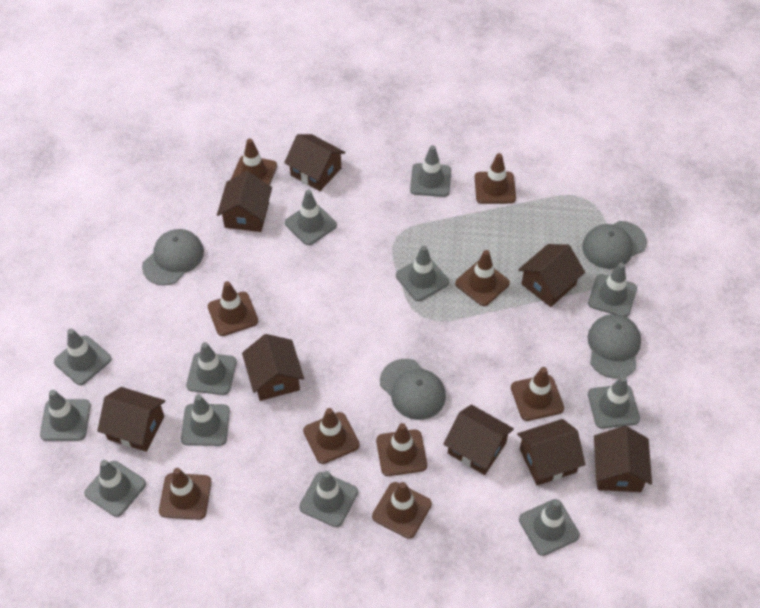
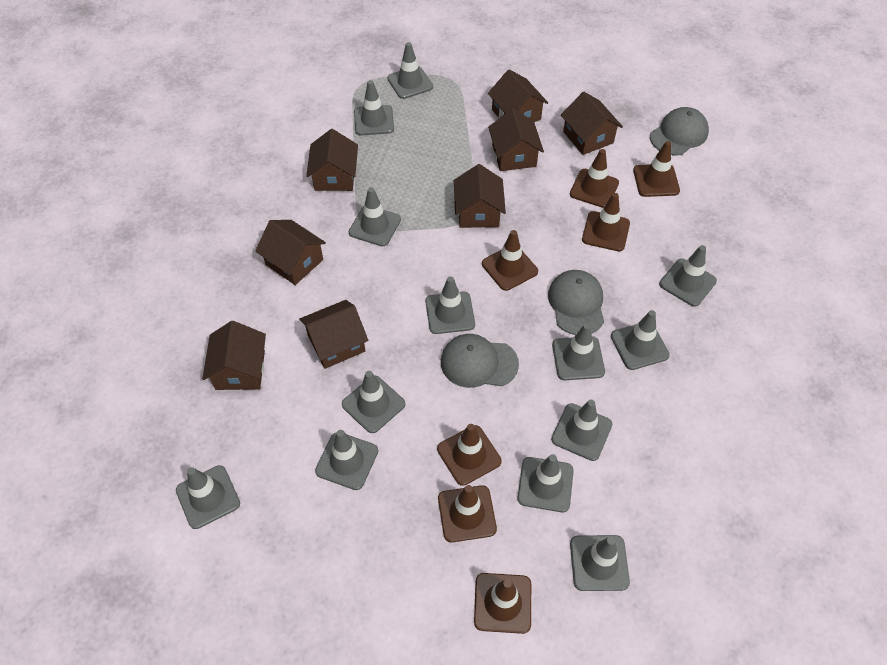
brown traffic cone: 9 -> 7
grey cap: 4 -> 3
grey traffic cone: 12 -> 13

